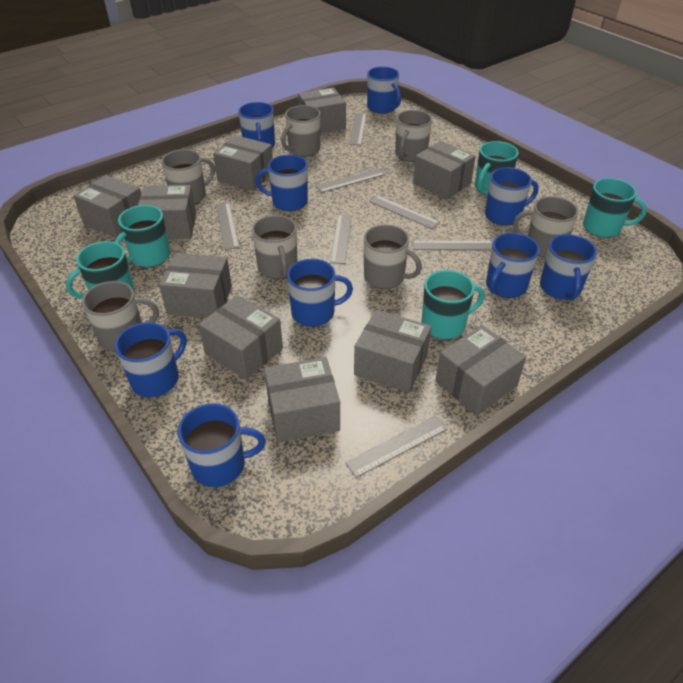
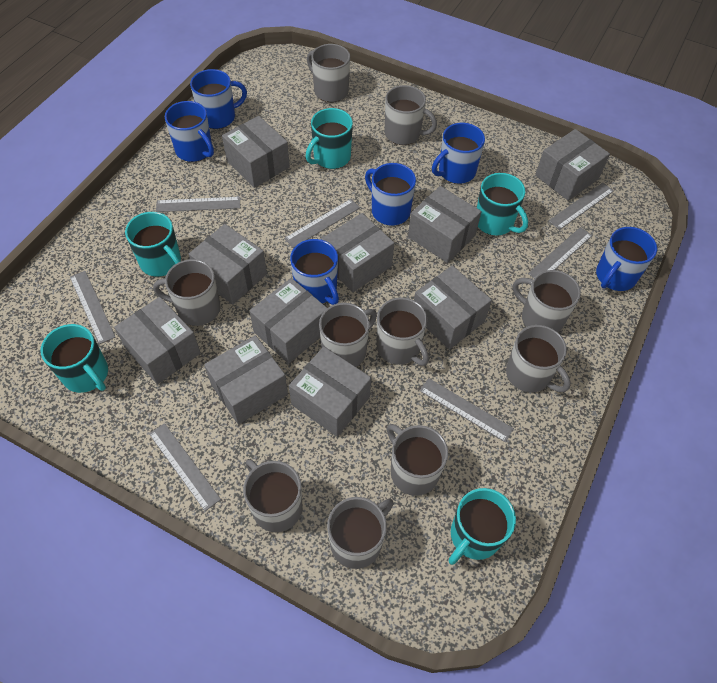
blue mug: 9 -> 6
grey mug: 7 -> 10

